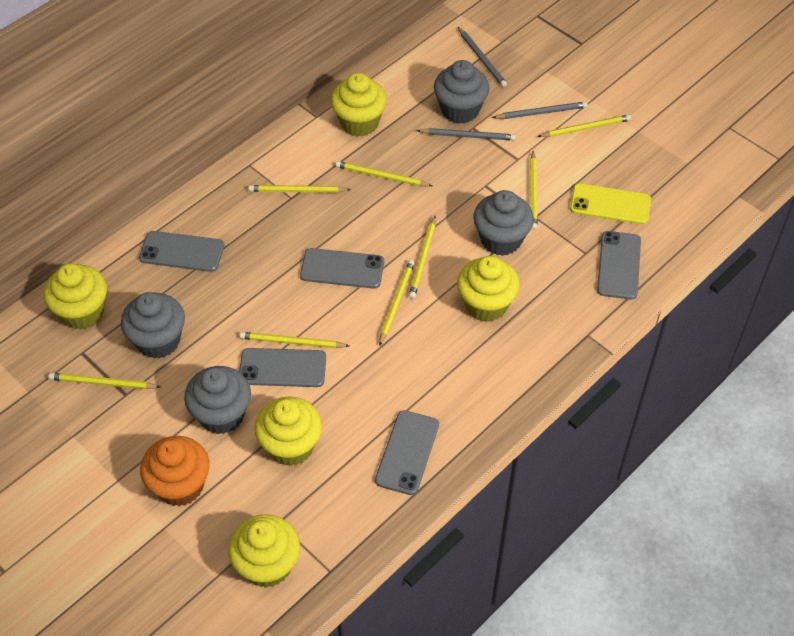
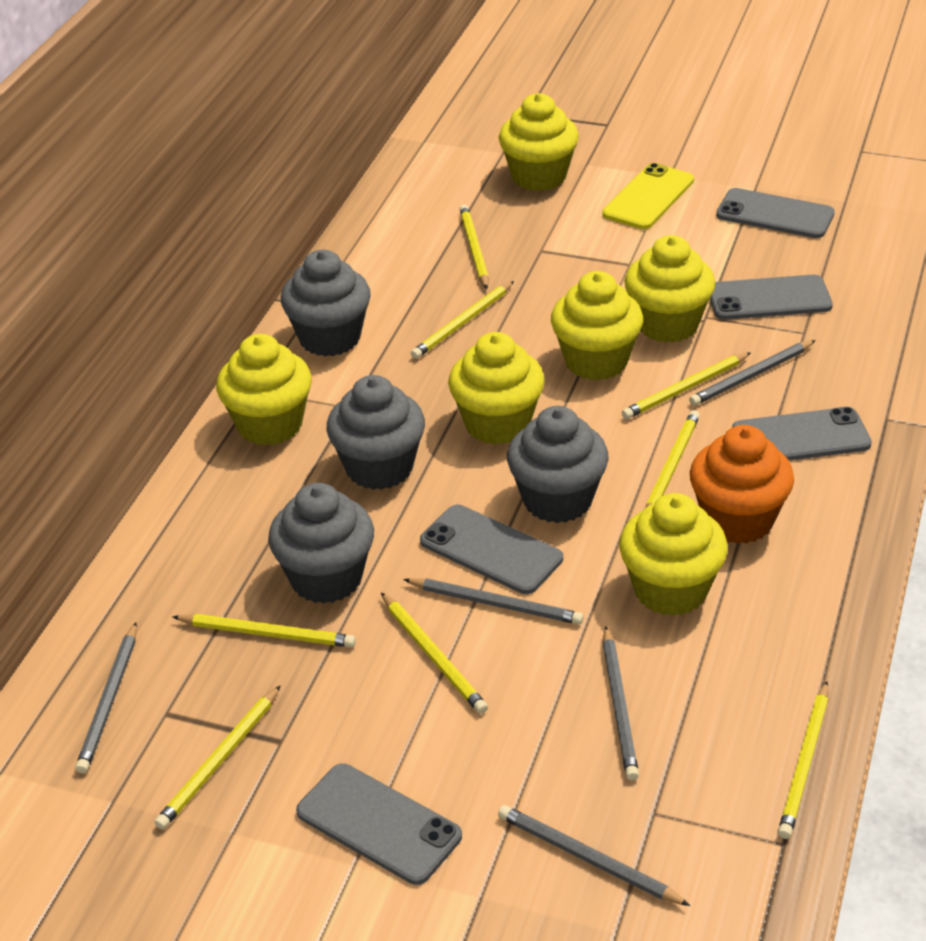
grey pencil: 3 -> 5
yellow cupcake: 5 -> 6

